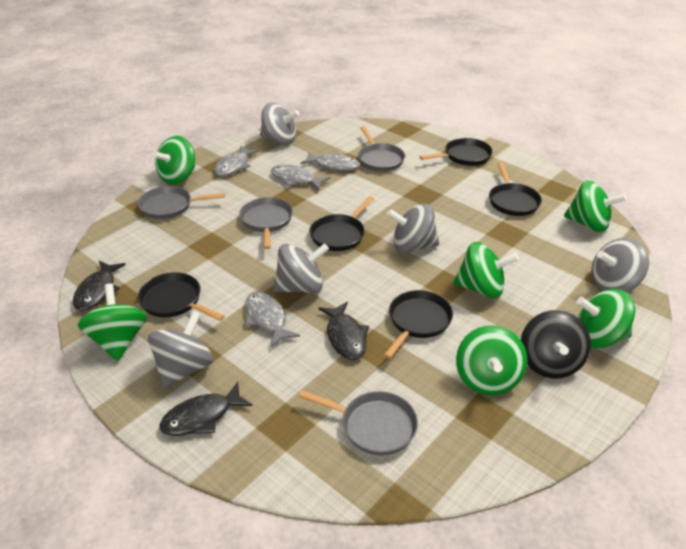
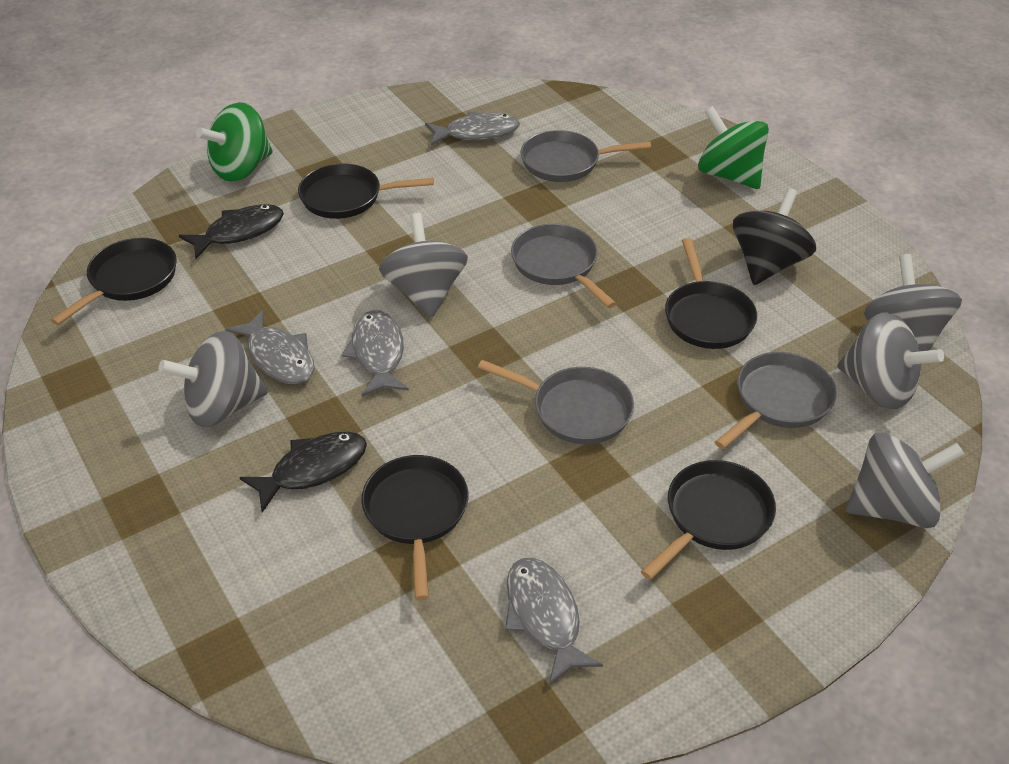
black fish: 3 -> 2
green spinning top: 6 -> 2

